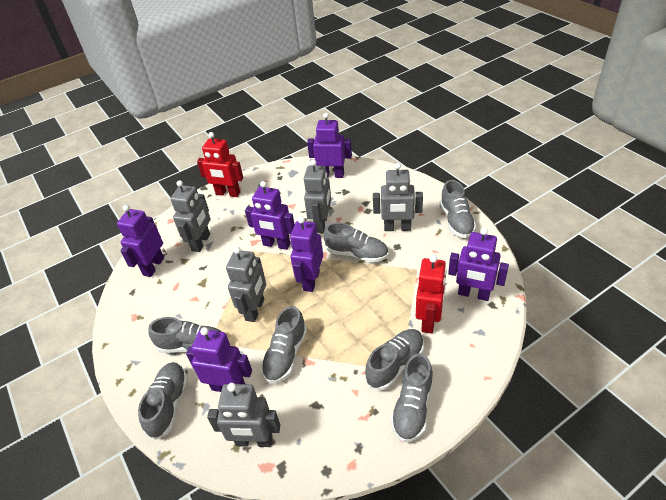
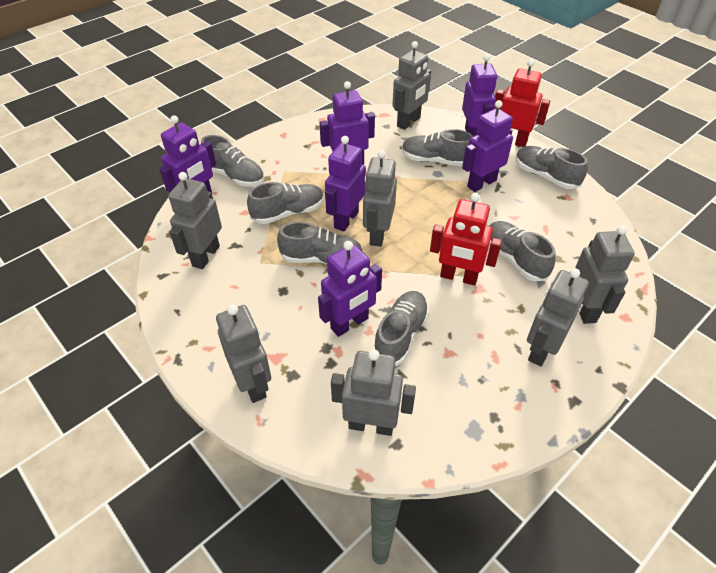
grey robot: 5 -> 7

